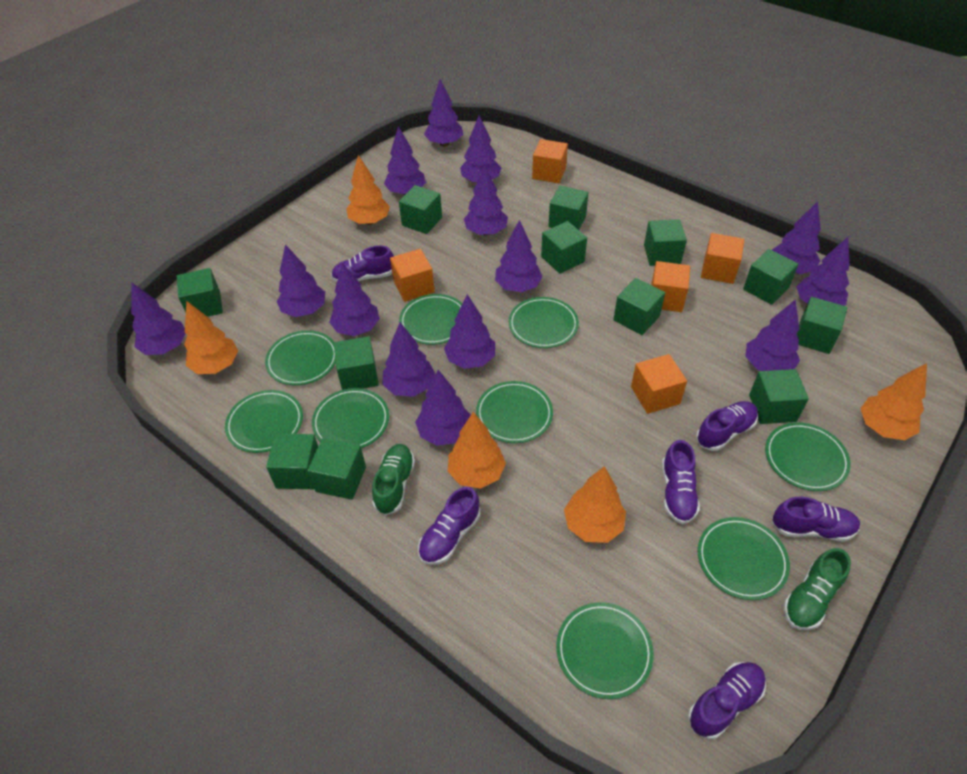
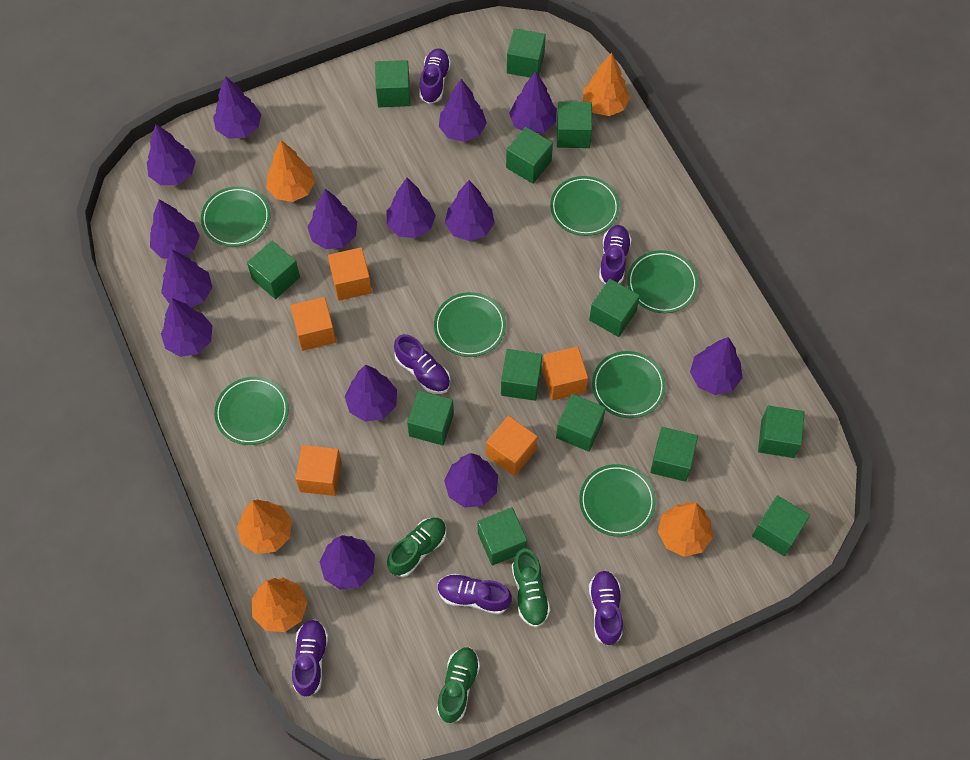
green cube: 12 -> 13
green plate: 9 -> 7
green shoe: 2 -> 3

